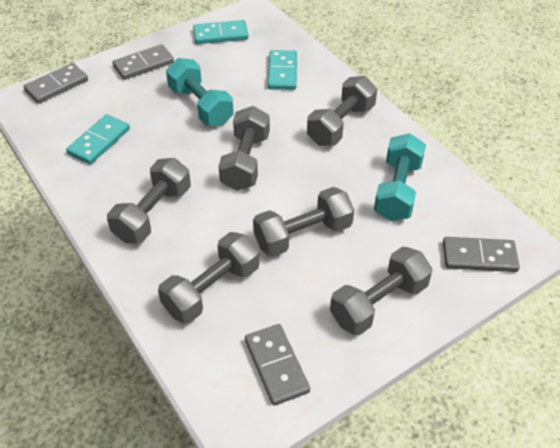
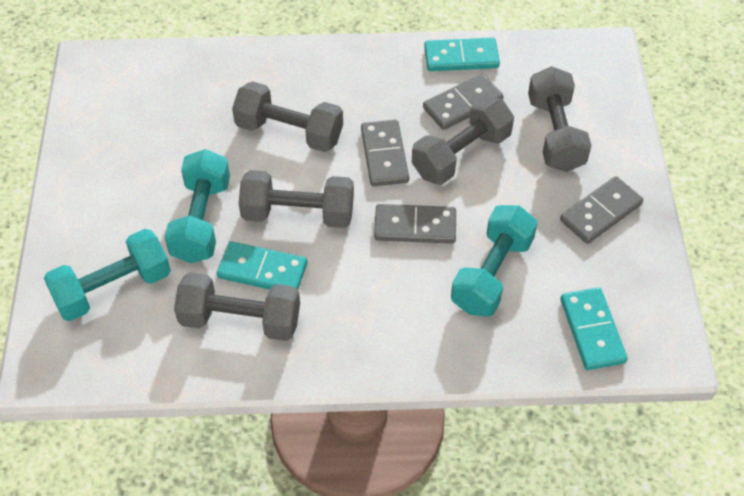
grey dumbbell: 6 -> 5
turquoise dumbbell: 2 -> 3

